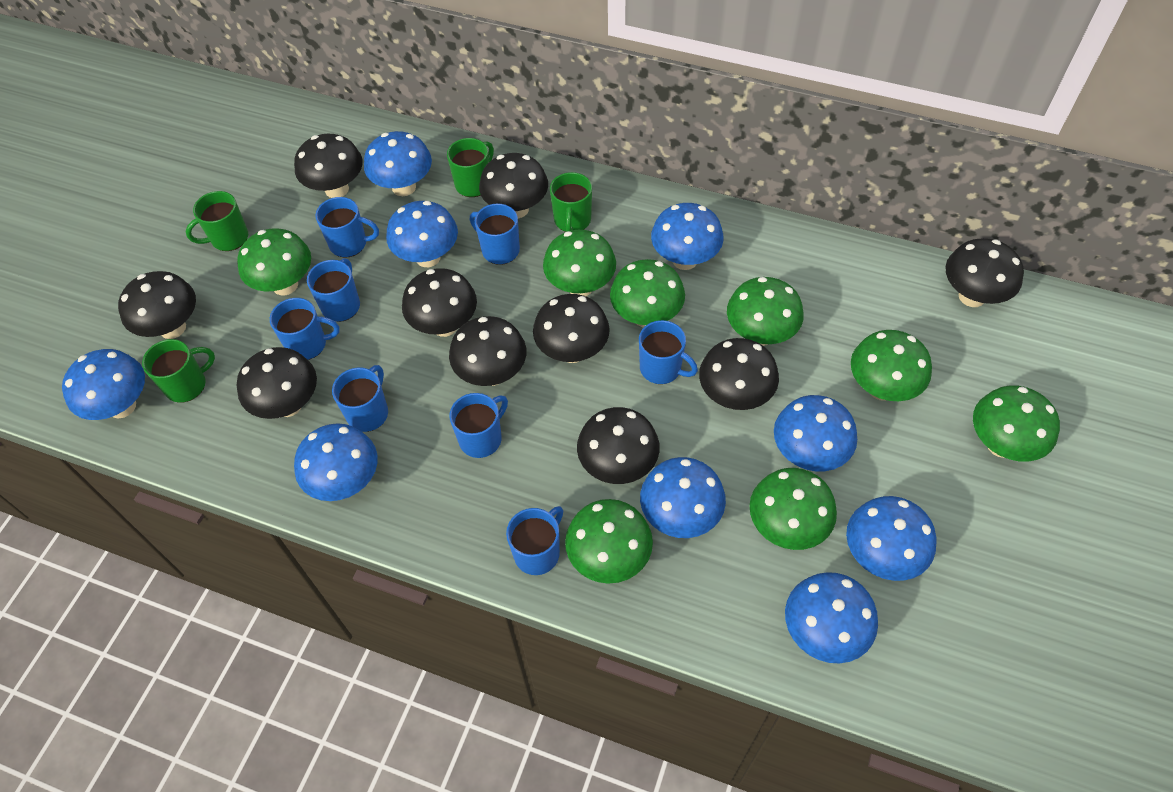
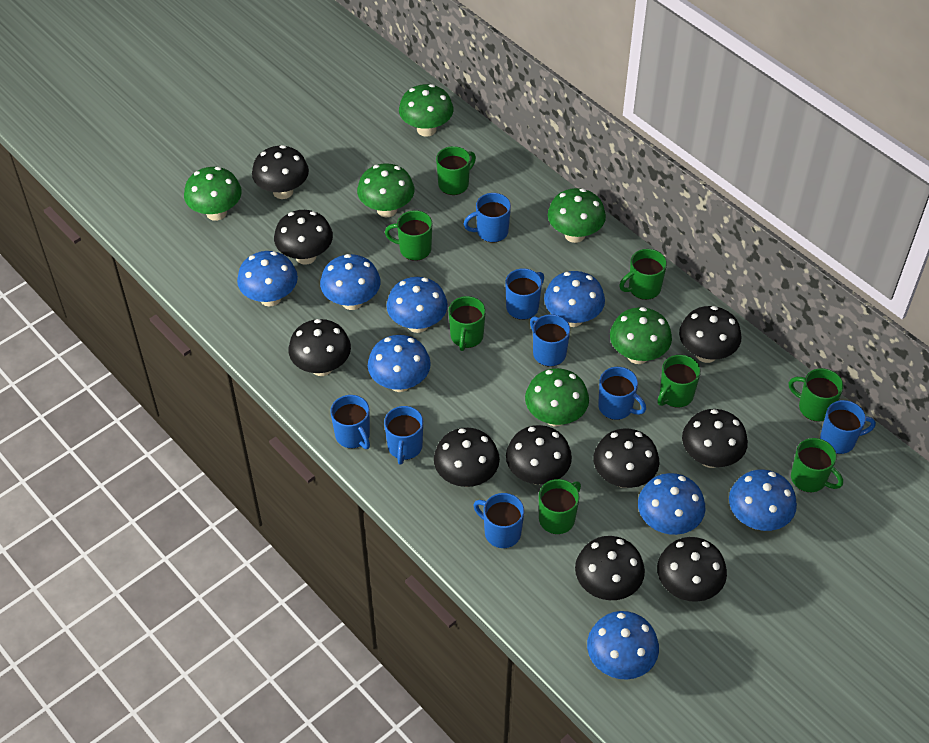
blue mushroom: 9 -> 8
green mug: 4 -> 8
green mushroom: 8 -> 6

